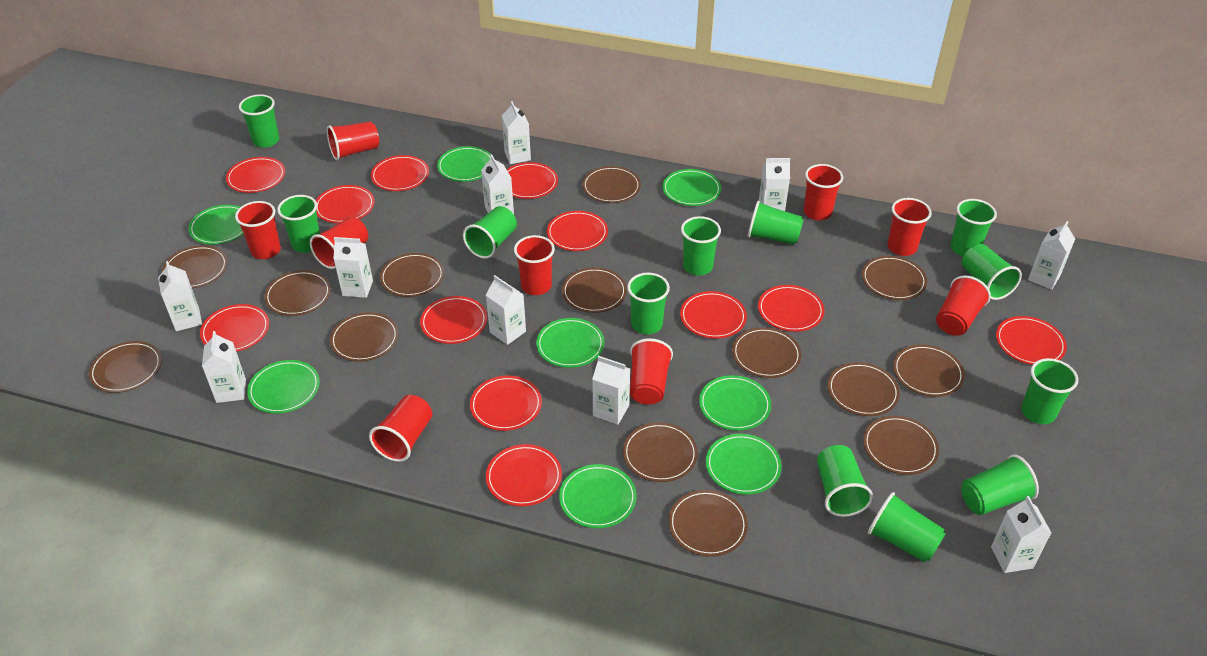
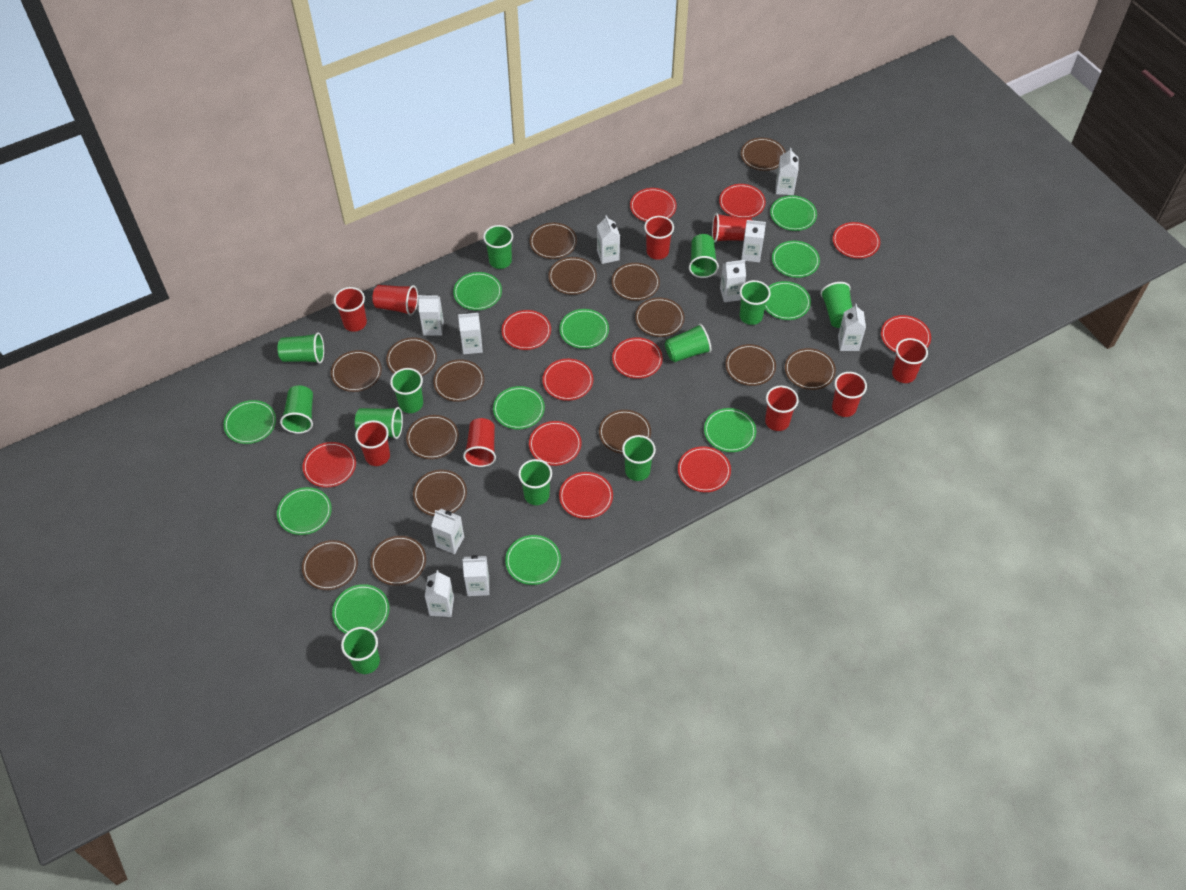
brown plate: 14 -> 15
green plate: 8 -> 11
red plate: 12 -> 11

